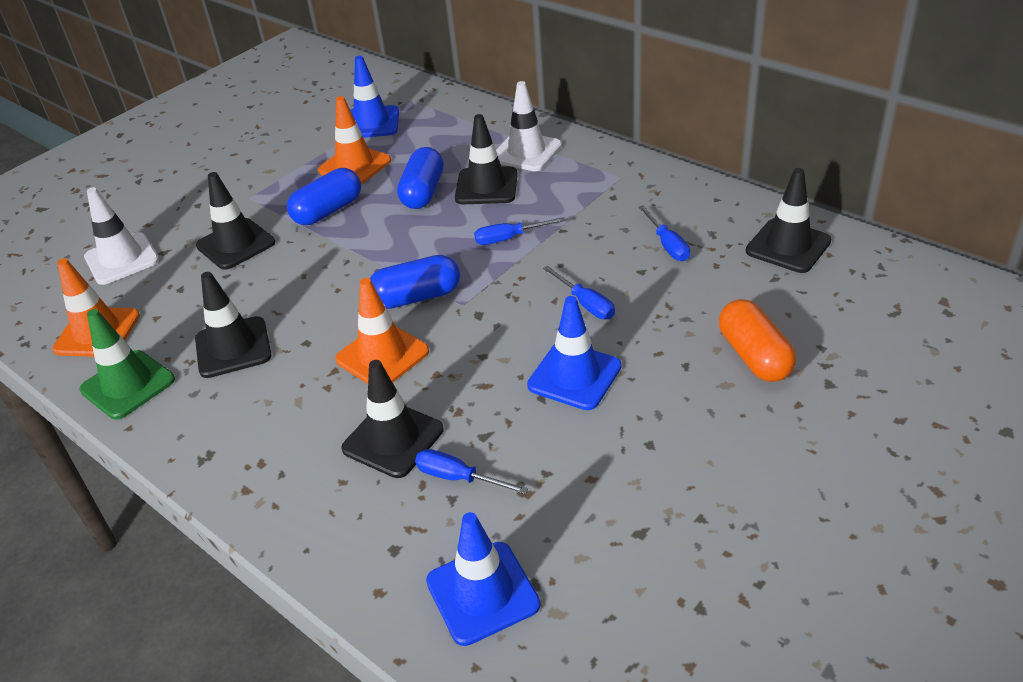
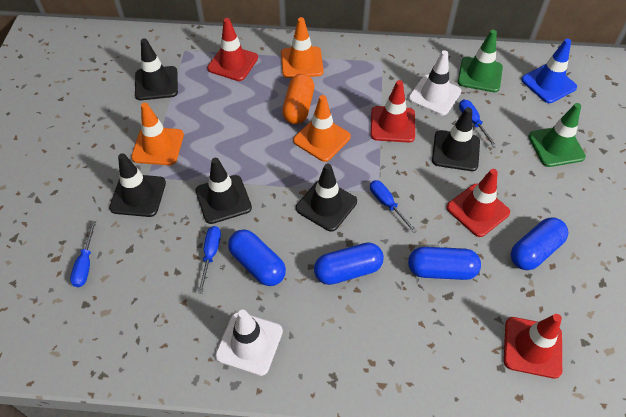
blue capsule: 3 -> 4
blue traffic cone: 3 -> 1
green traffic cone: 1 -> 2
red traffic cone: 0 -> 4

